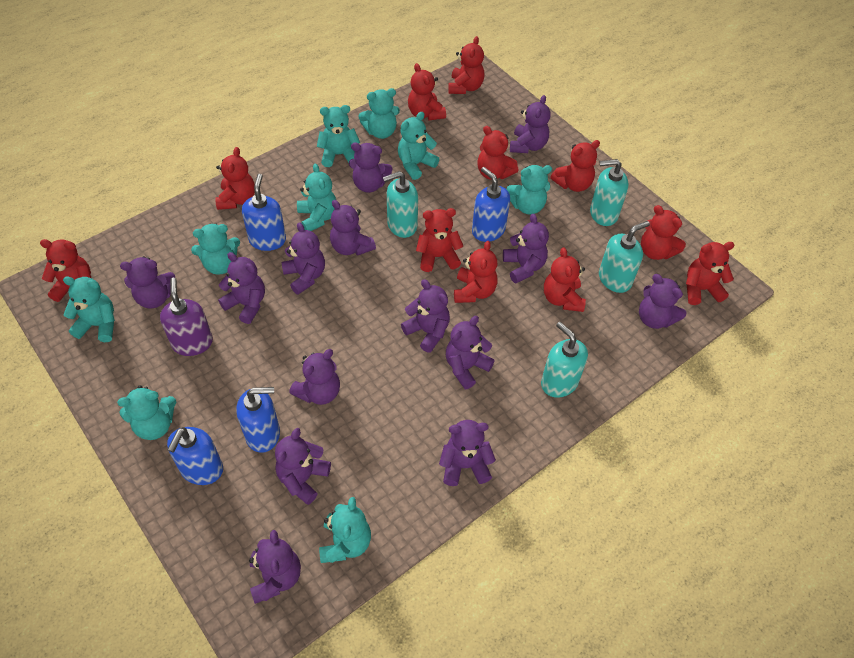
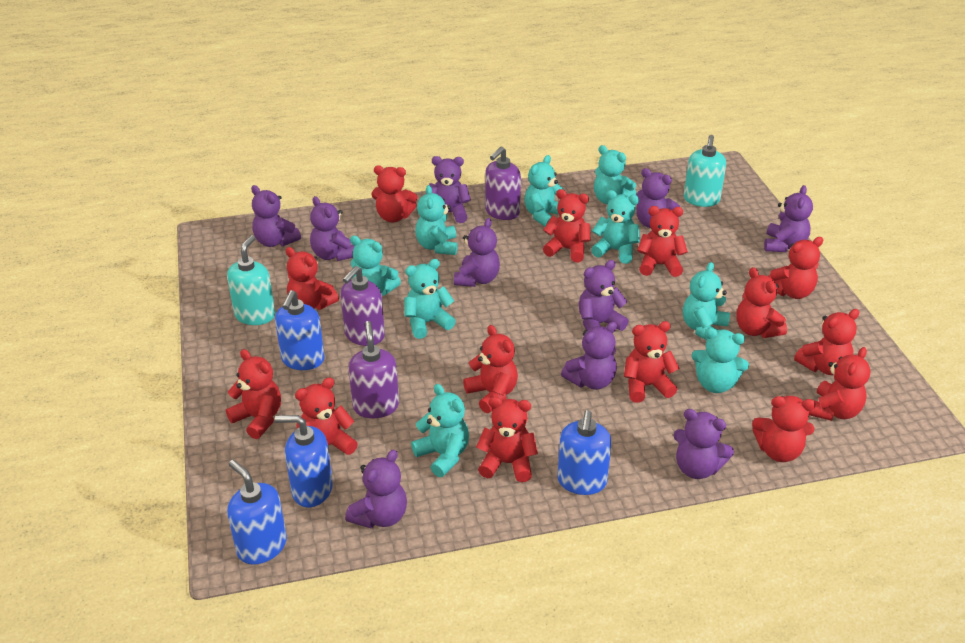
purple soap dispenser: 1 -> 3
purple teddy bear: 14 -> 10
red teddy bear: 11 -> 14
turquoise soap dispenser: 4 -> 2

